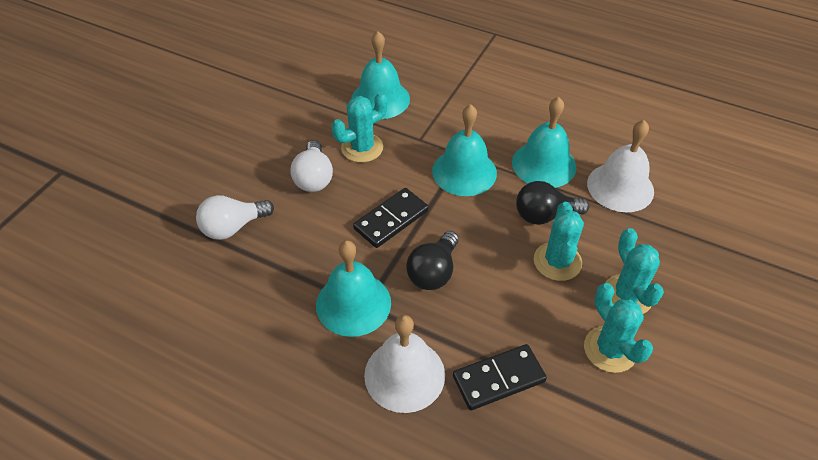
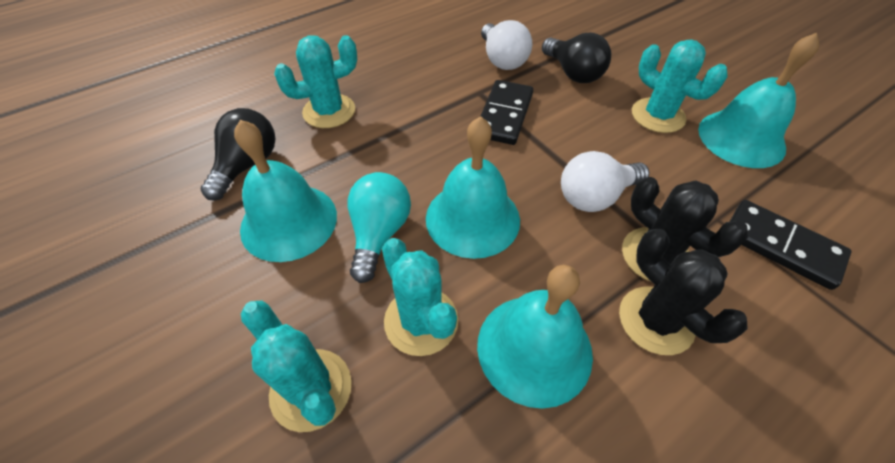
black cactus: 0 -> 2
turquoise light bulb: 0 -> 1
white bell: 2 -> 0

